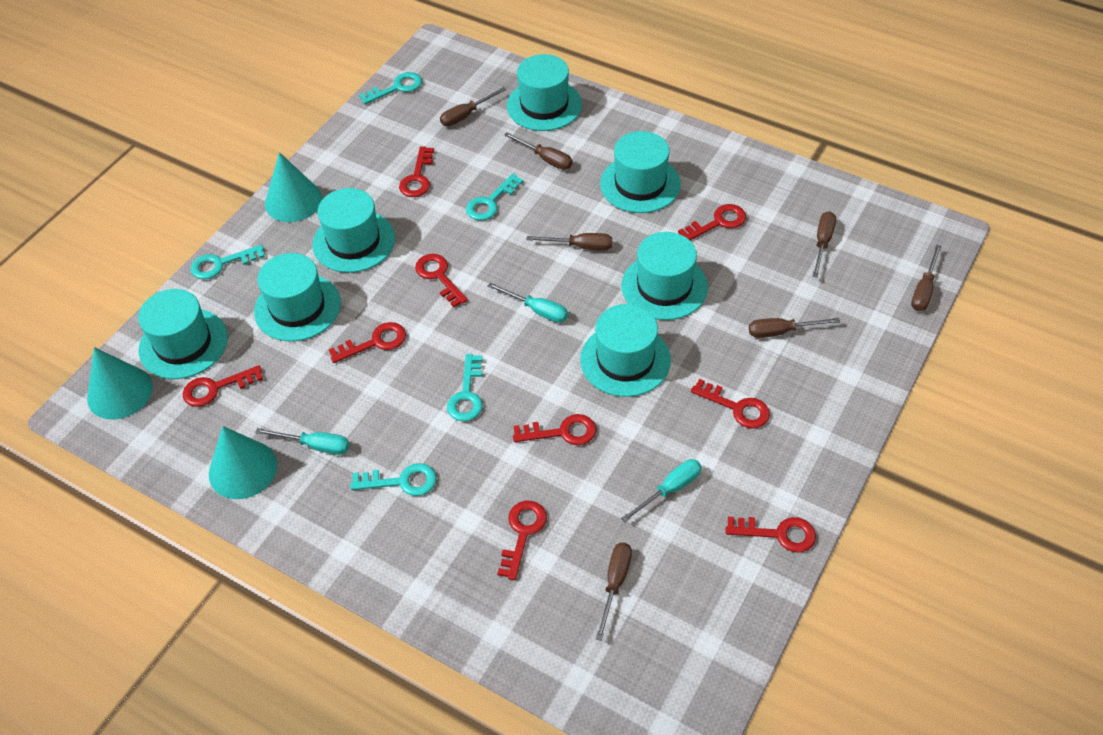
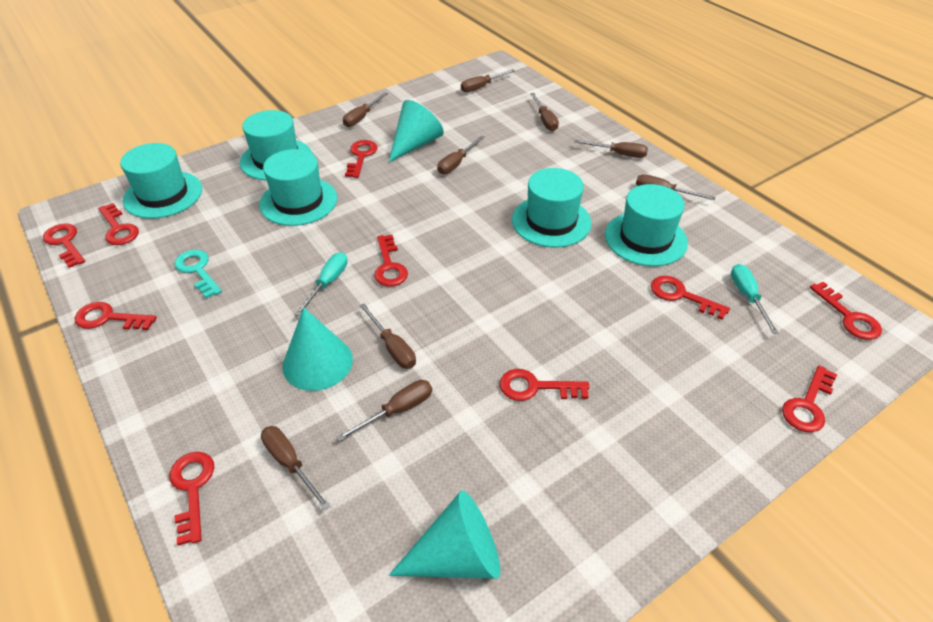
brown screwdriver: 7 -> 9
red key: 9 -> 10
turquoise hat: 7 -> 5
turquoise key: 5 -> 1
turquoise screwdriver: 3 -> 2

